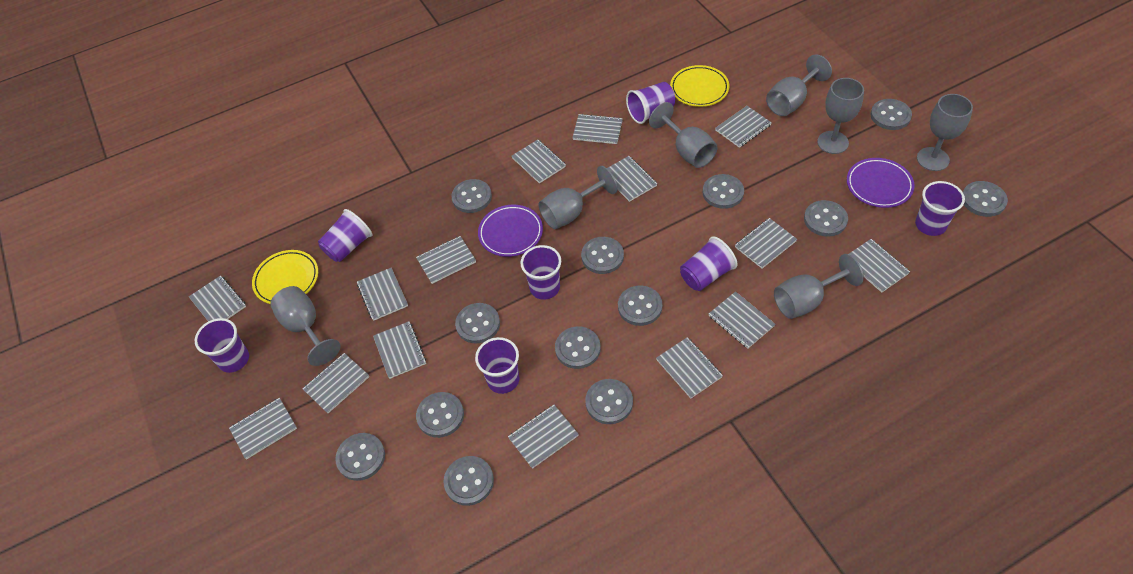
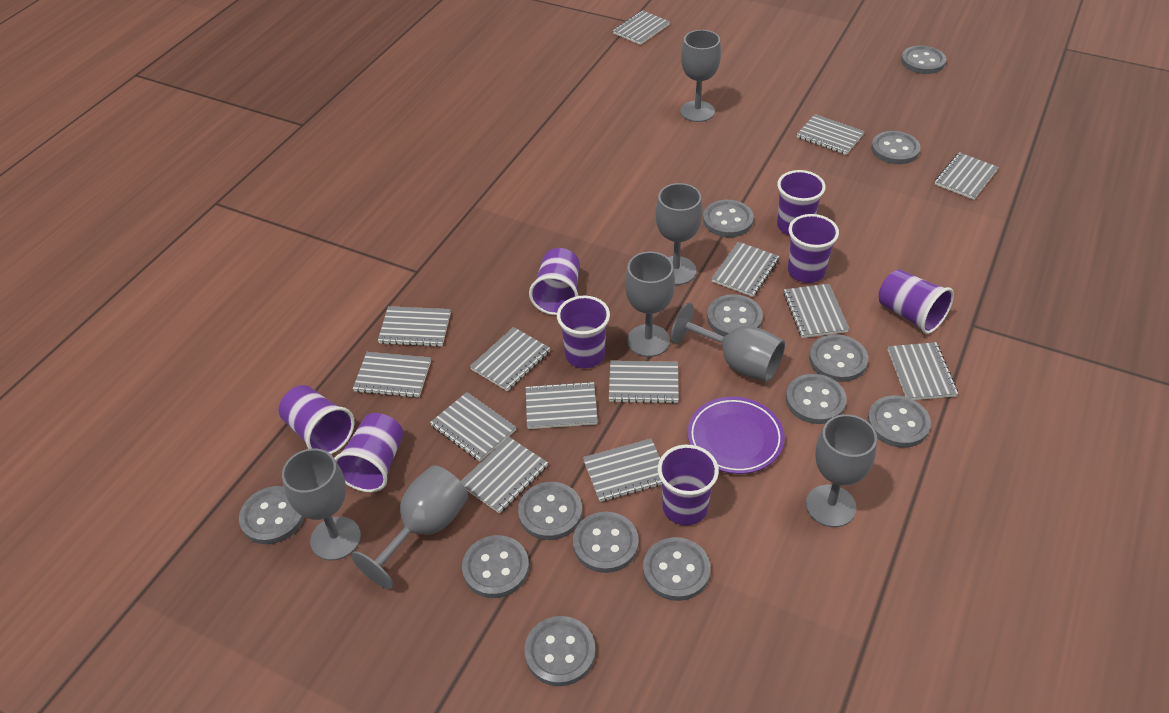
grey notebook: 15 -> 14
purple cup: 7 -> 8
purple plate: 2 -> 1
yellow plate: 2 -> 0

